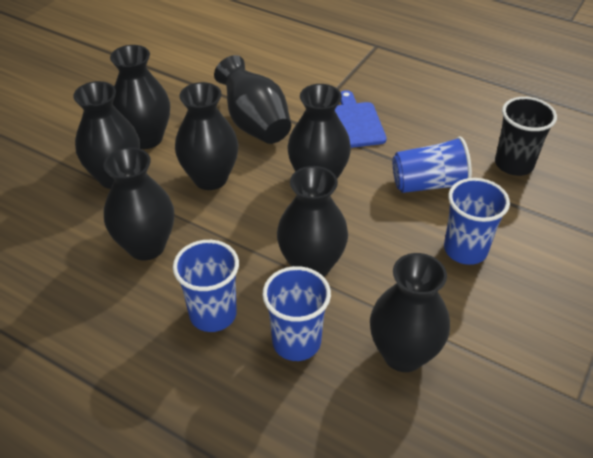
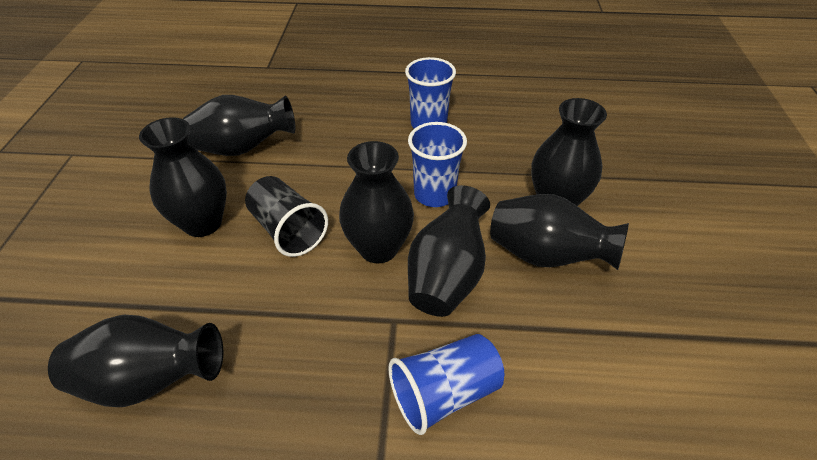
black vase: 8 -> 7
blue cup: 4 -> 3
blue cutting board: 1 -> 0

